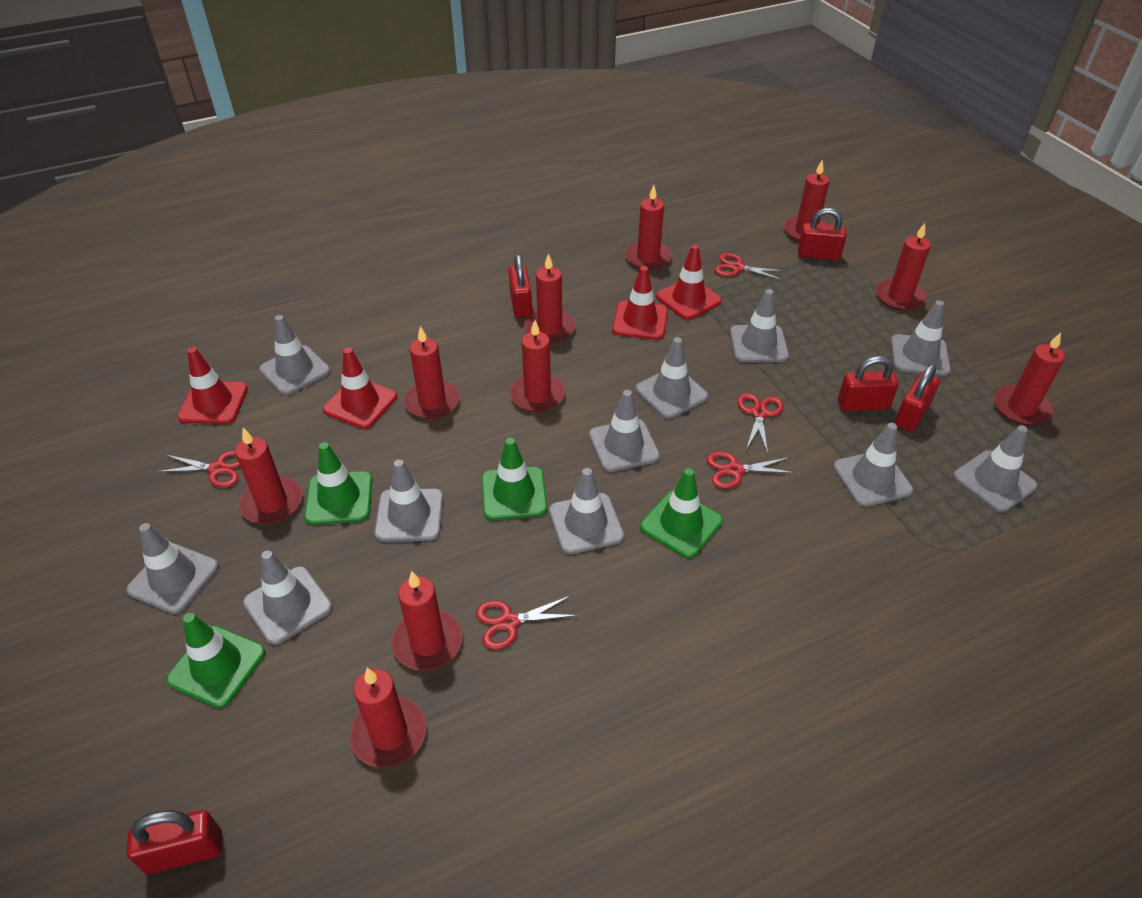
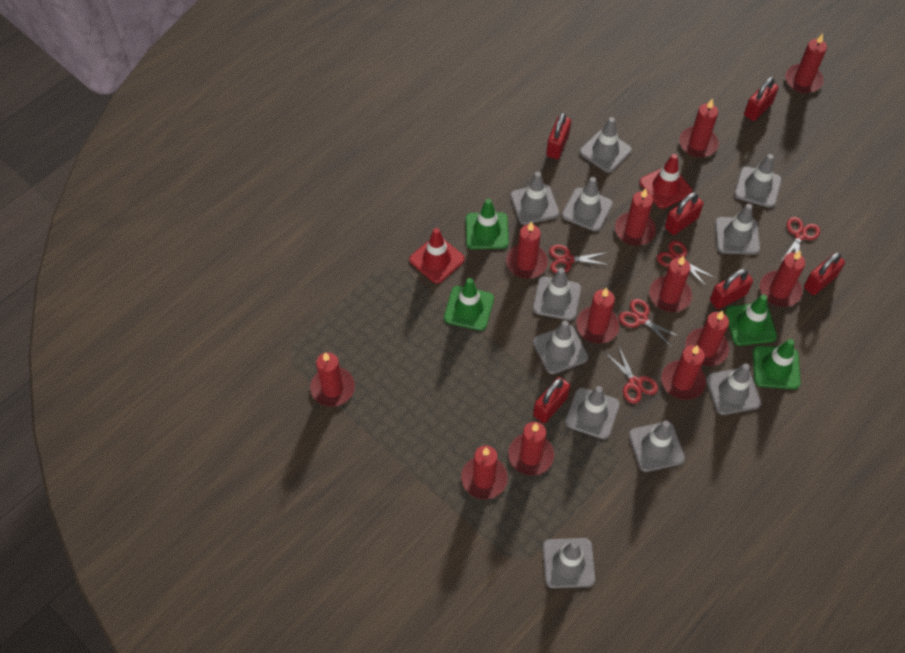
red candle: 10 -> 12
red padlock: 5 -> 6
red traffic cone: 4 -> 2

